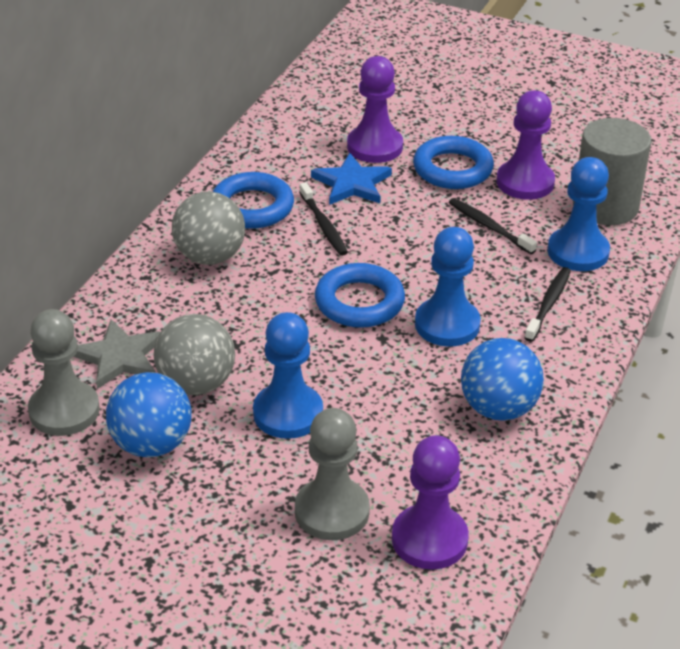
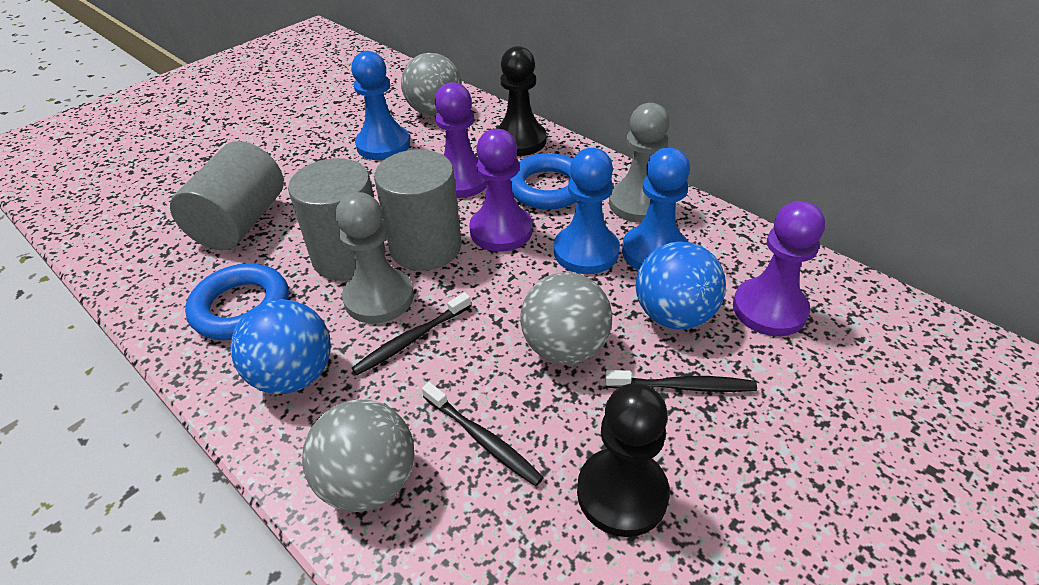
black pawn: 0 -> 2
blue ring: 3 -> 2
blue star: 1 -> 0
grey ball: 2 -> 3
grey cylinder: 1 -> 3
grey star: 1 -> 0

